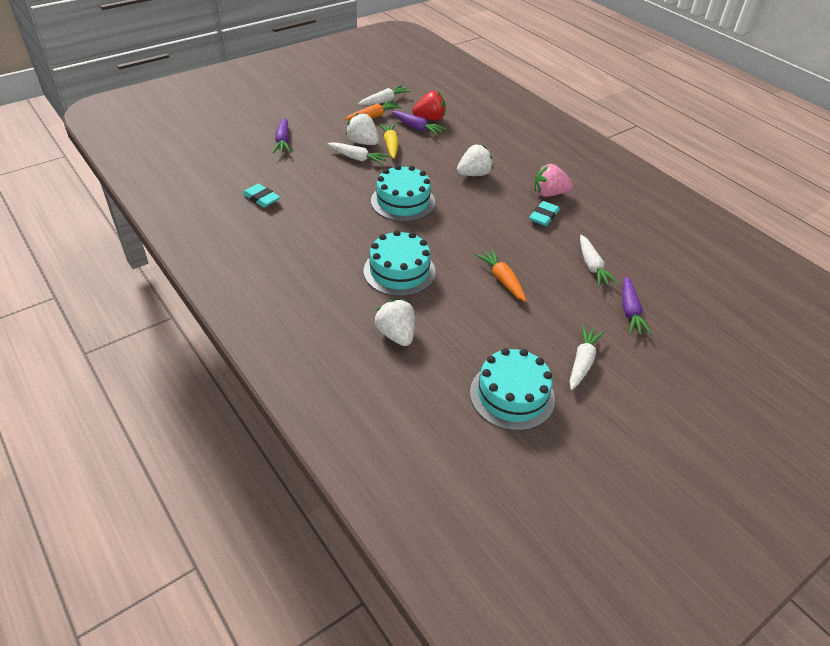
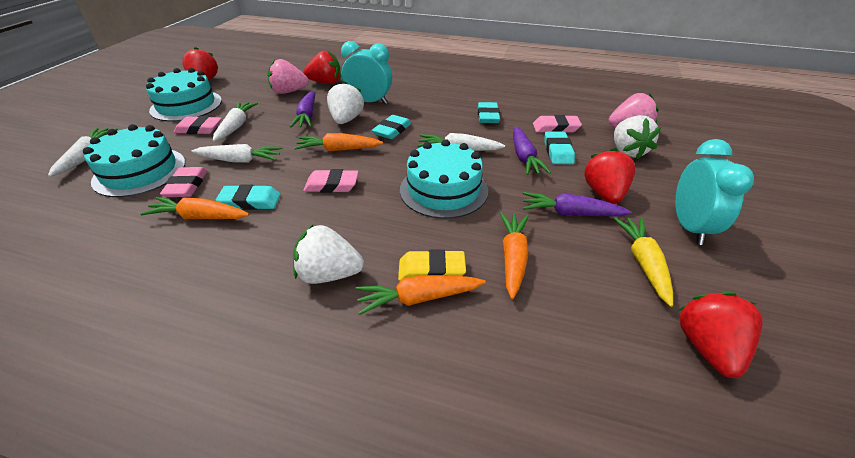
orange carrot: 2 -> 4
pink eraser: 0 -> 4
pink strawberry: 1 -> 2
red strawberry: 1 -> 4
turquoise clock: 0 -> 2
turquoise eraser: 2 -> 4
yellow eraser: 0 -> 1

